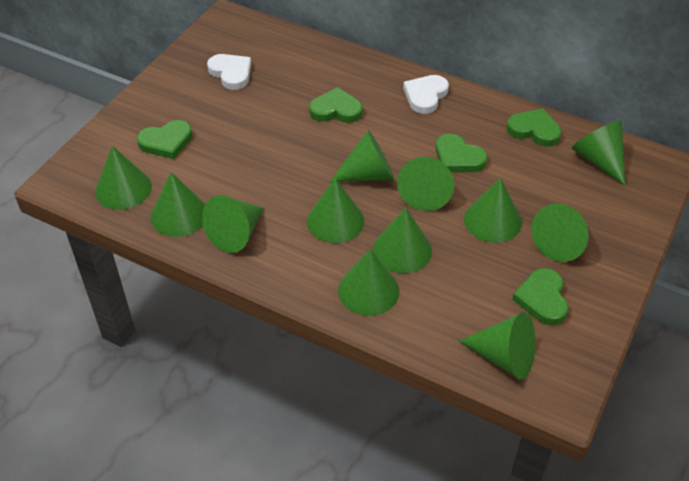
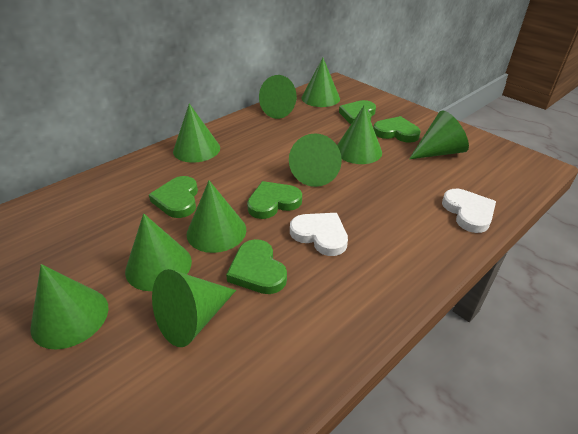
green cone: 12 -> 10

